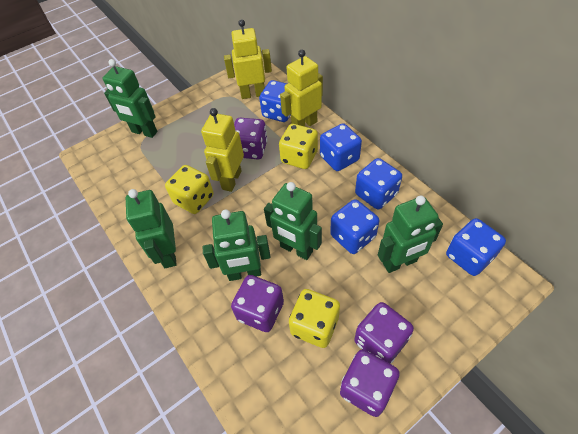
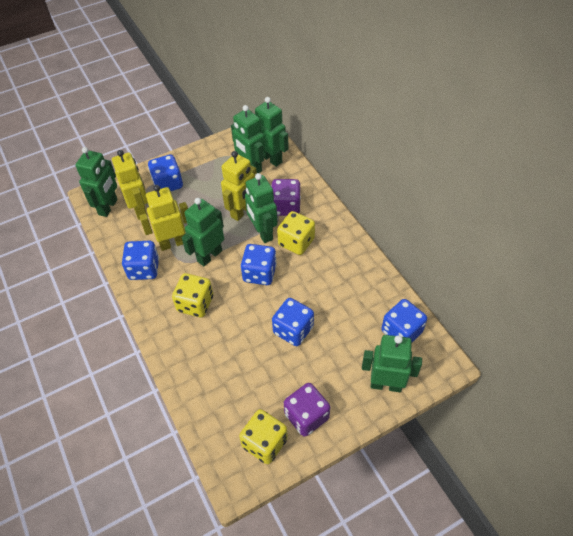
green robot: 5 -> 6
purple dice: 4 -> 2

